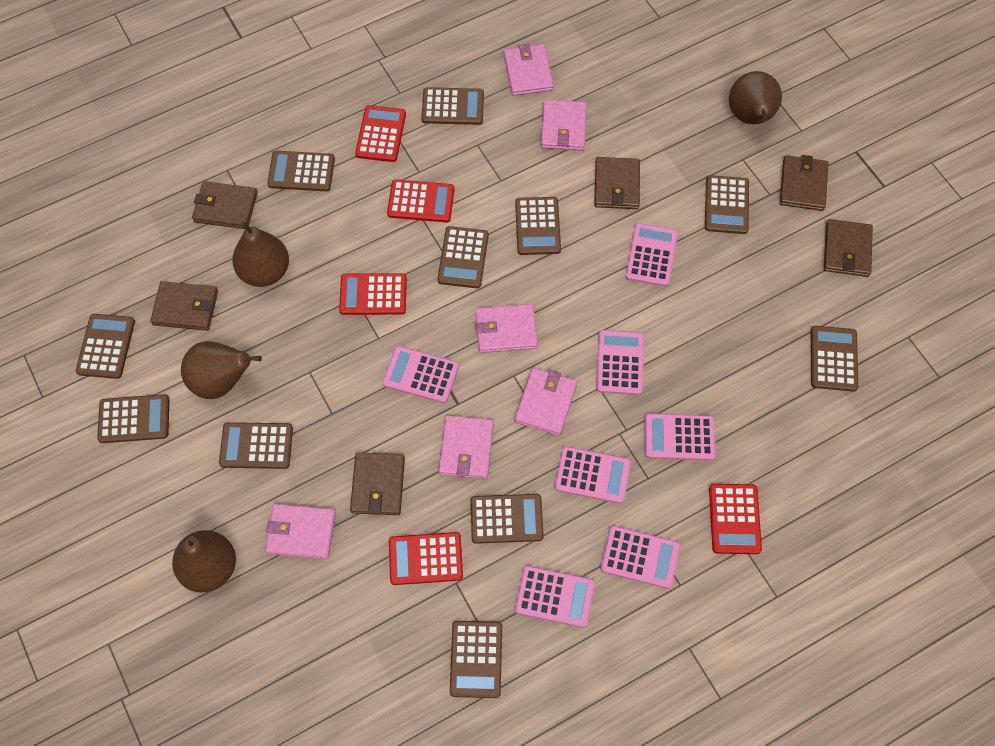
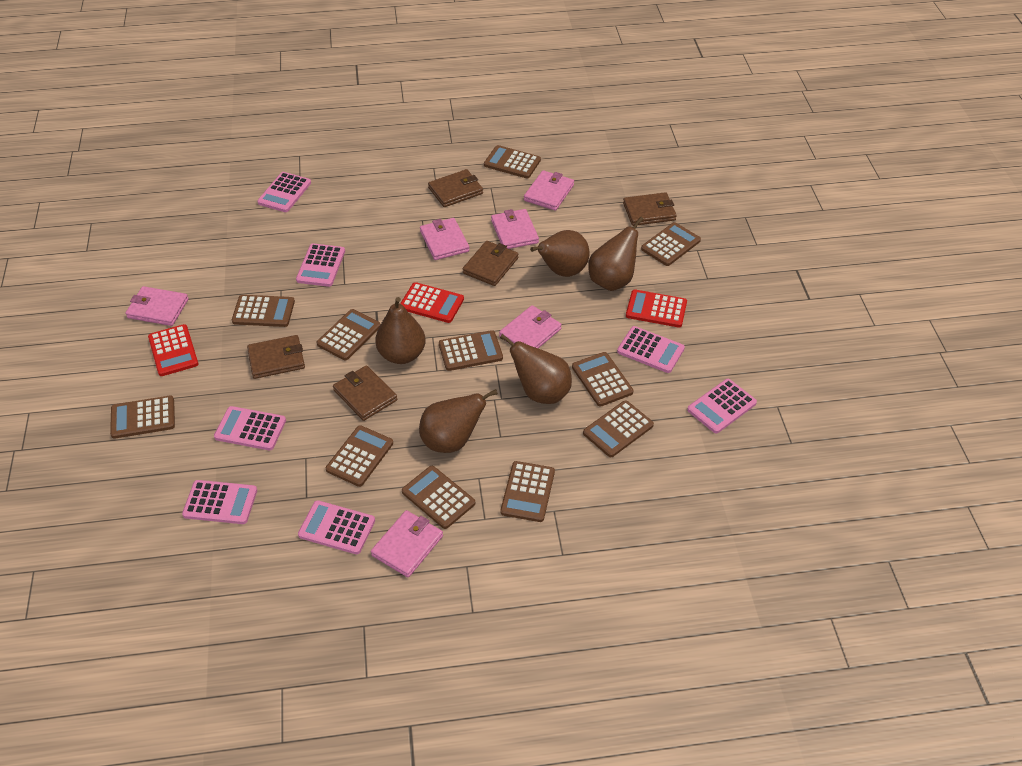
brown pear: 4 -> 5
brown wallet: 6 -> 5
red calculator: 5 -> 3

